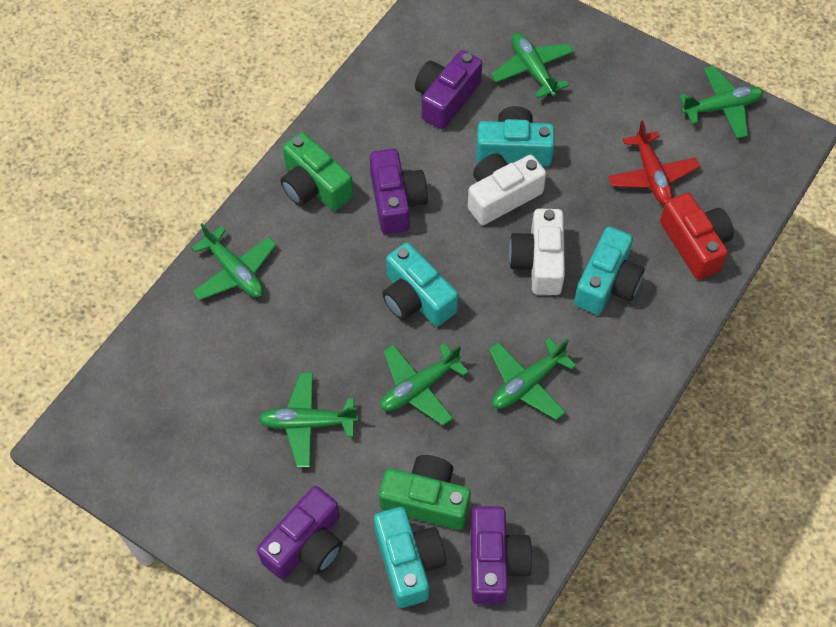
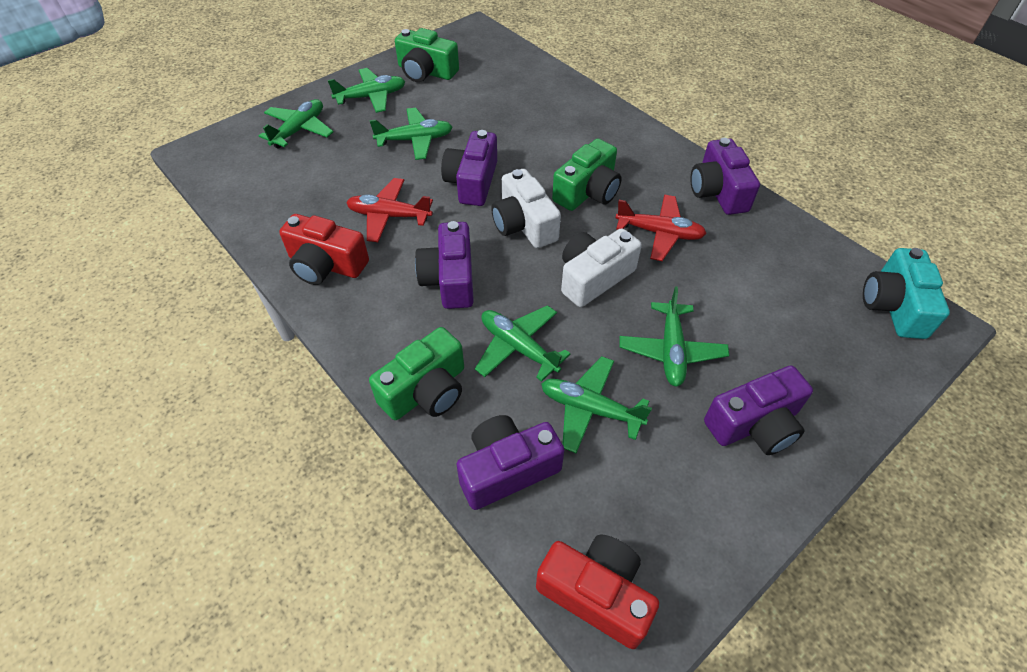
green camera: 2 -> 3
purple camera: 4 -> 5
red camera: 1 -> 2
red plane: 1 -> 2
turquoise camera: 4 -> 1

